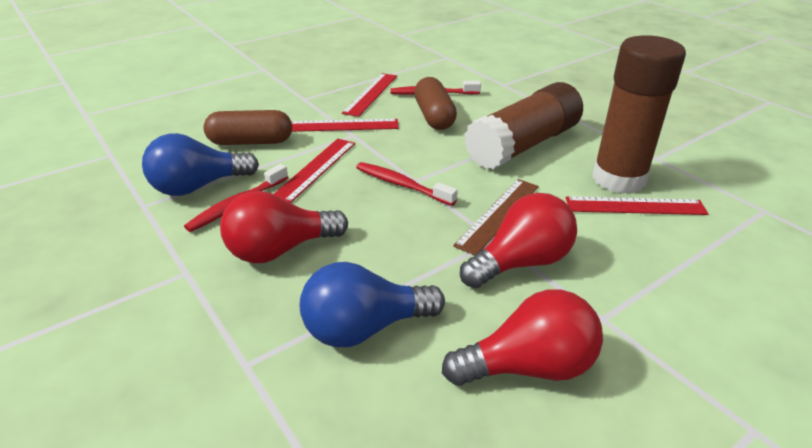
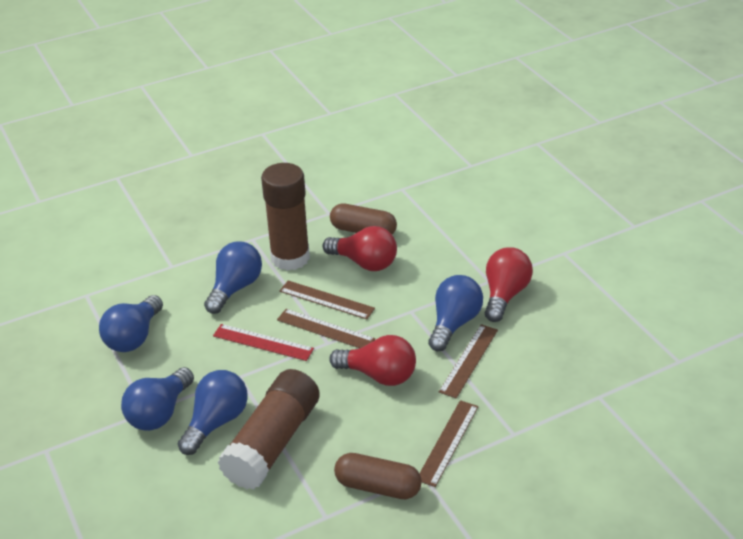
blue light bulb: 2 -> 5
brown ruler: 1 -> 4
red ruler: 4 -> 1
red toothbrush: 3 -> 0

